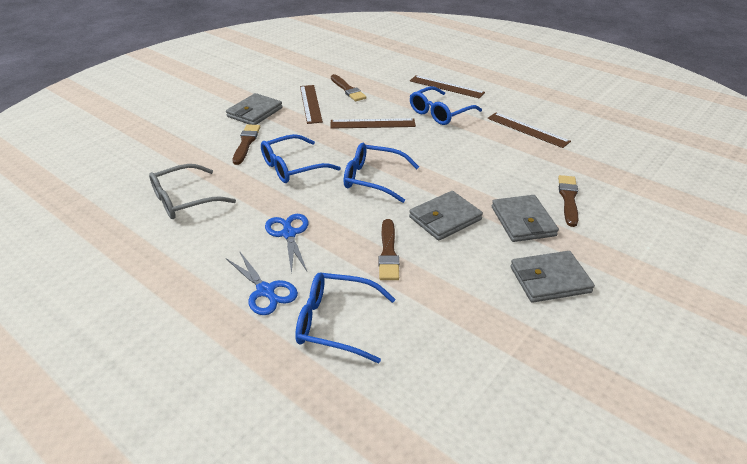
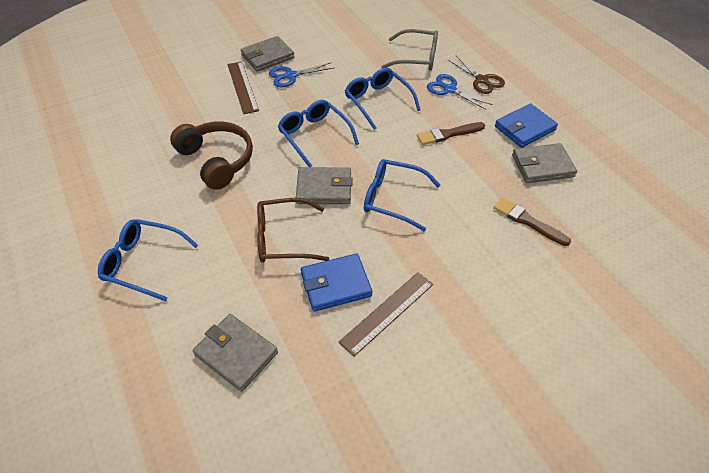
blue wallet: 0 -> 2
brown brush: 4 -> 2
brown glasses: 0 -> 1
brown headphones: 0 -> 1
brown ruler: 4 -> 2
brown scissors: 0 -> 1

